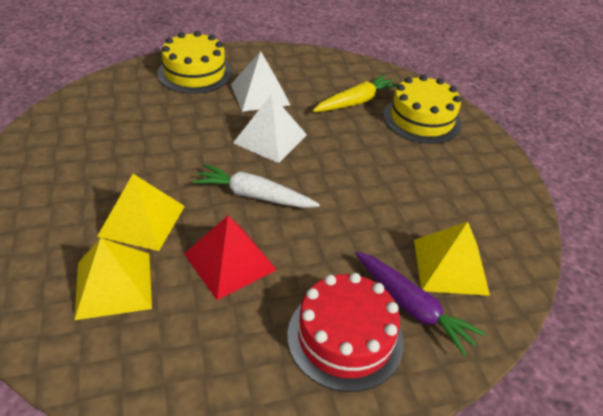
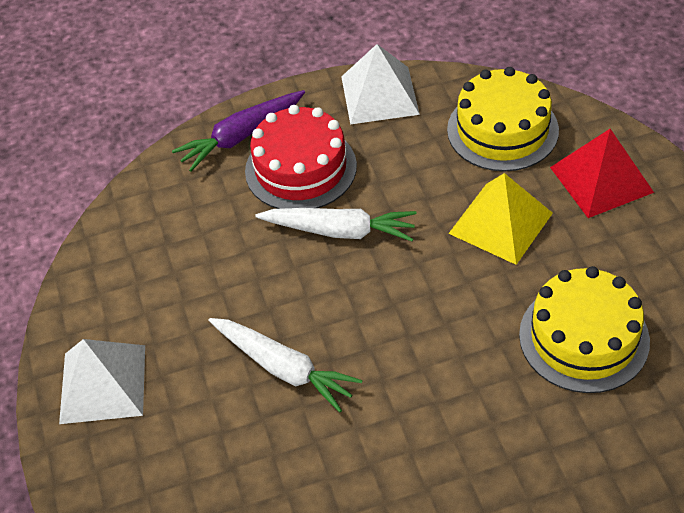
white carrot: 1 -> 2
yellow carrot: 1 -> 0
yellow pyramid: 3 -> 1

